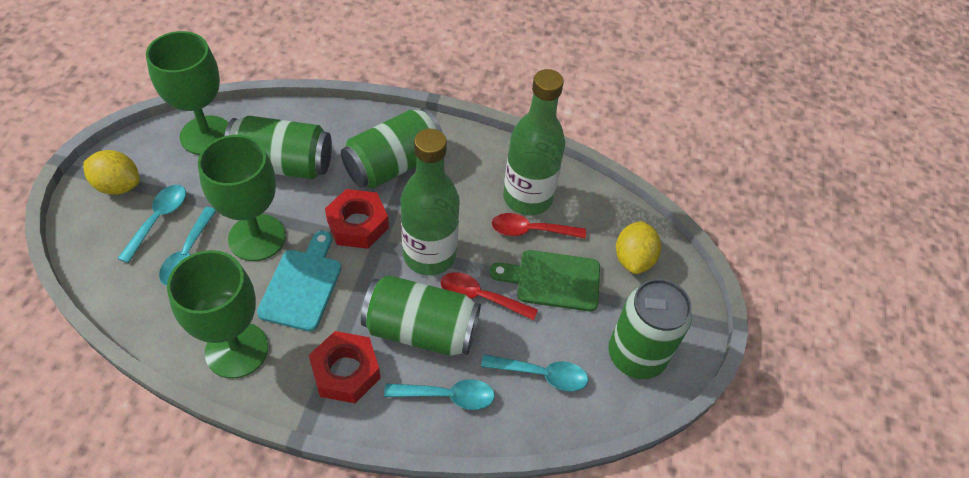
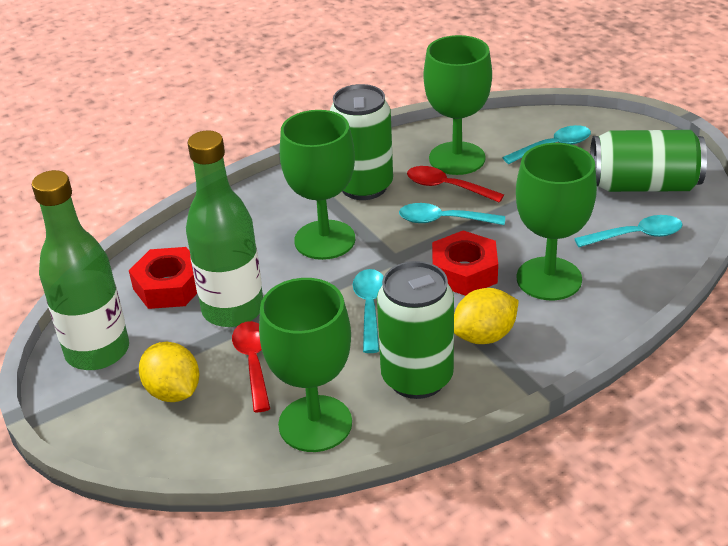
green can: 4 -> 3
green cutting board: 1 -> 0
green goblet: 3 -> 4
turquoise cutting board: 1 -> 0

